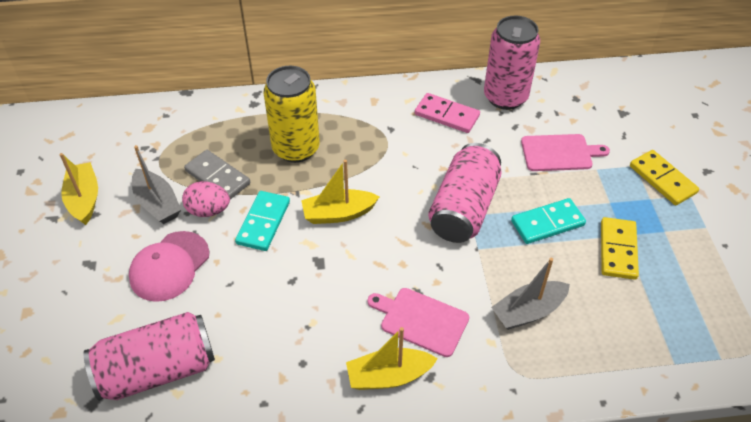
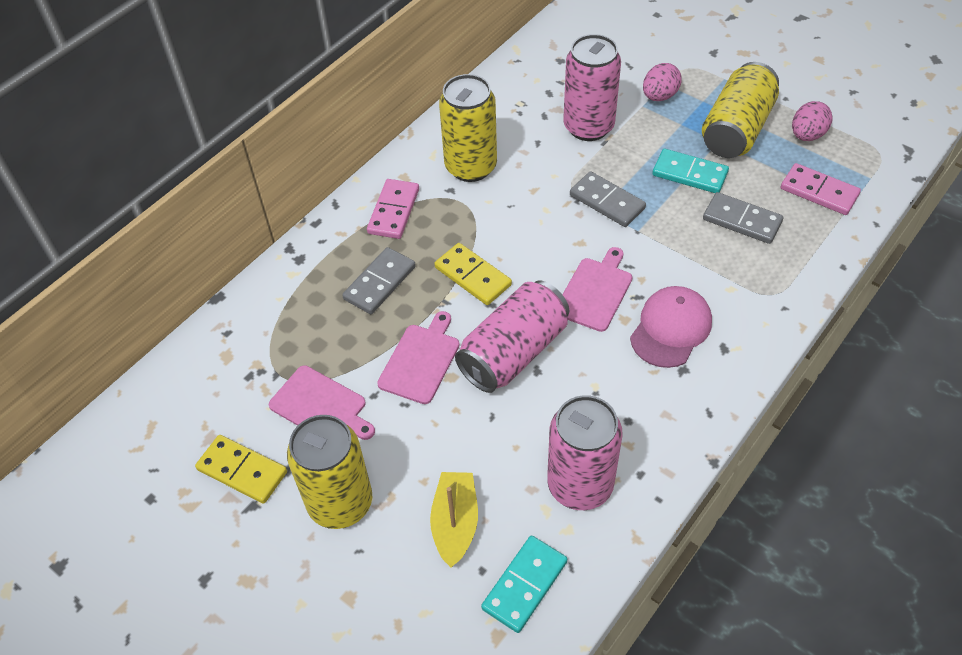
grey boat: 2 -> 0
grey domino: 1 -> 3
pink cutting board: 2 -> 3
pink domino: 1 -> 2
pink egg: 1 -> 2
yellow boat: 3 -> 1
yellow can: 1 -> 3

